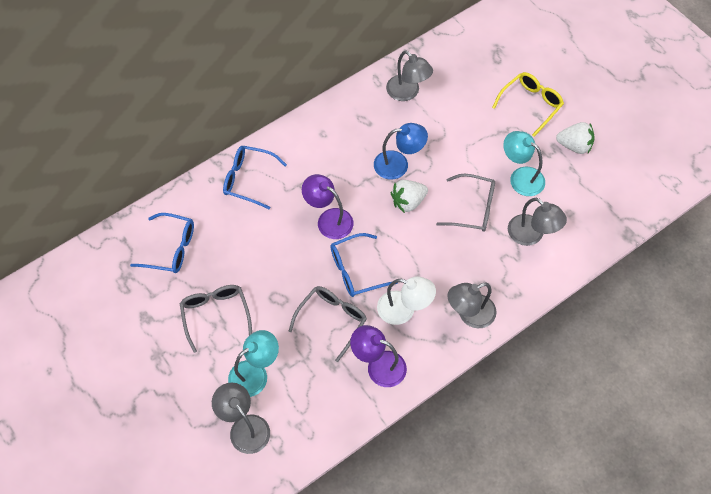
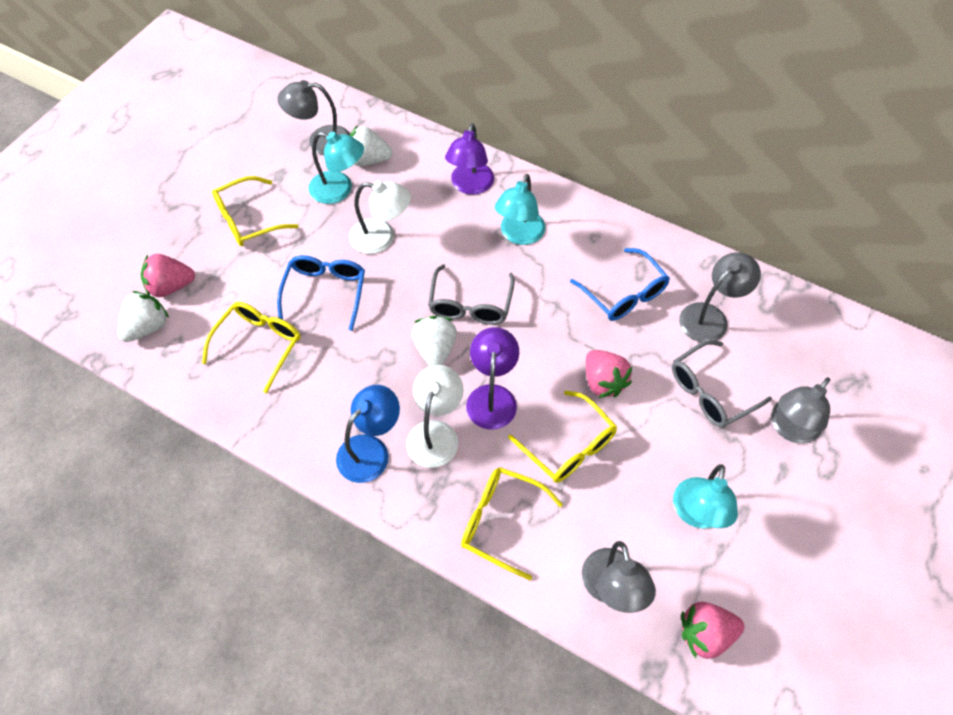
blue glasses: 3 -> 2
grey glasses: 3 -> 2
pink strawberry: 0 -> 3
turquoise lamp: 2 -> 3
white lamp: 1 -> 2
white strawberry: 2 -> 3
yellow glasses: 1 -> 4

